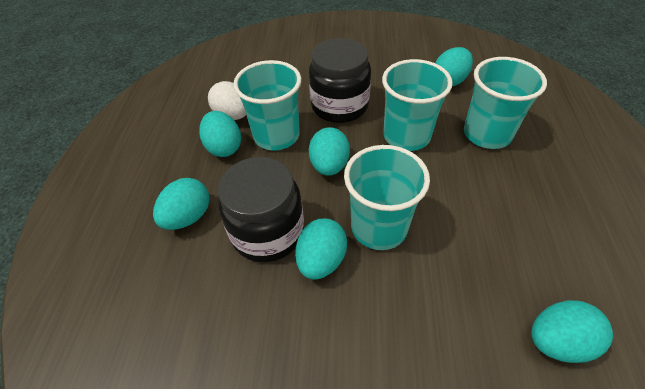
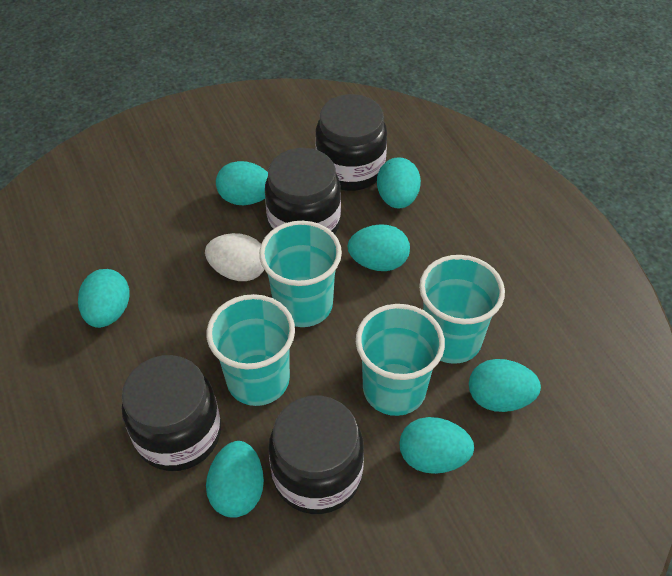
black jar: 2 -> 4
turquoise egg: 6 -> 7

